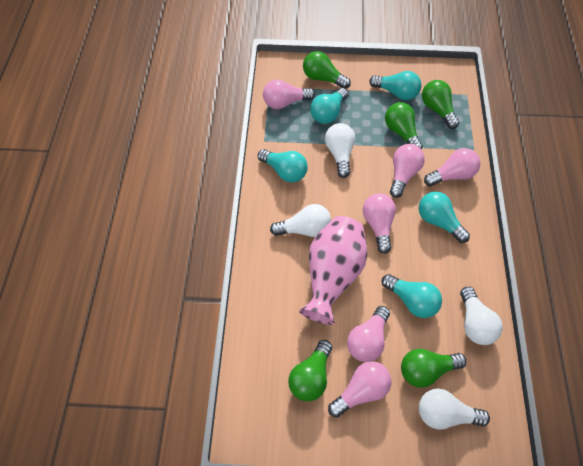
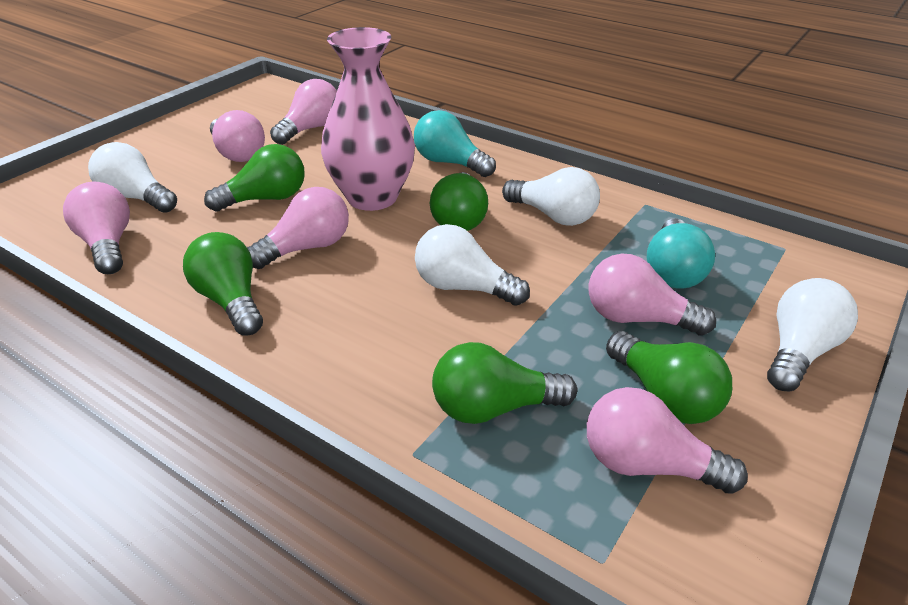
turquoise light bulb: 5 -> 2

